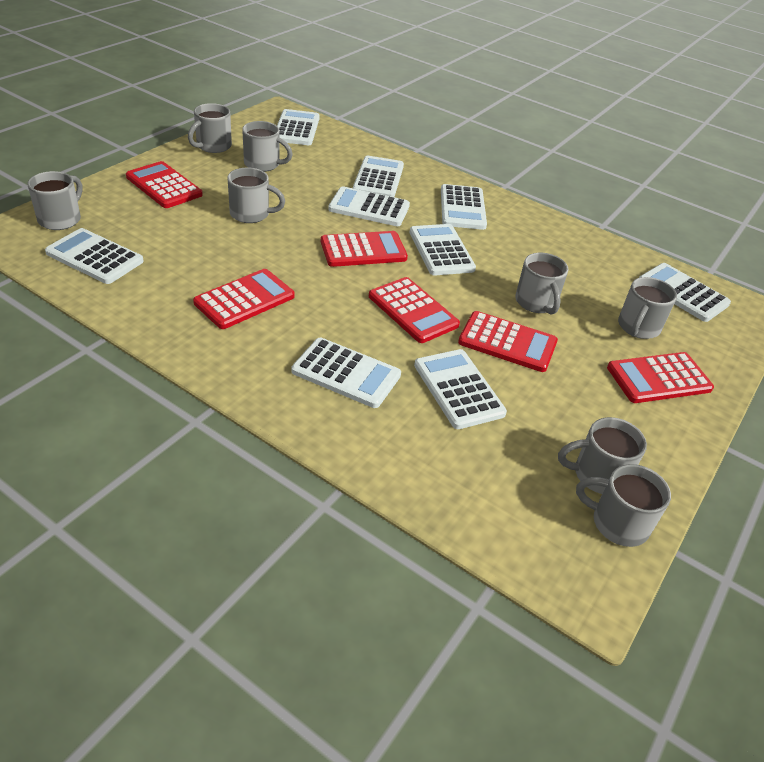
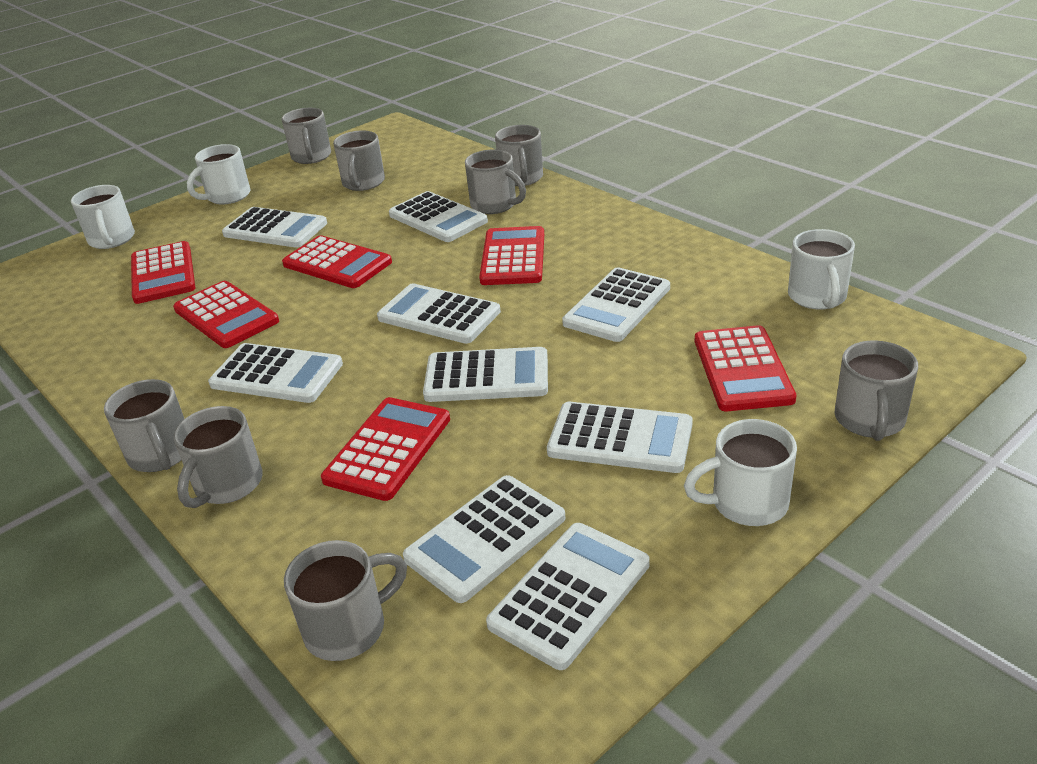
white mug: 0 -> 4

